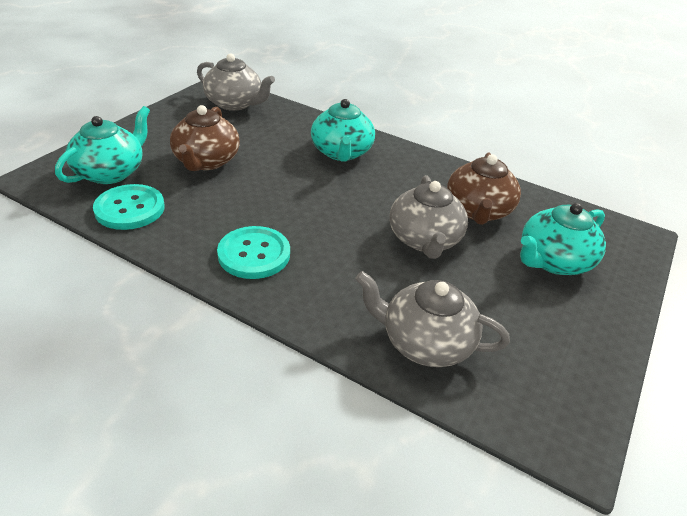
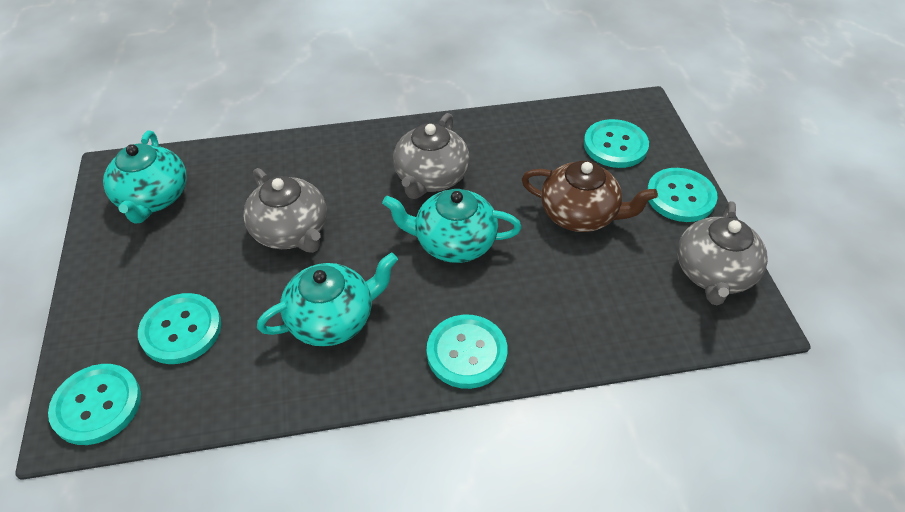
brown teapot: 2 -> 1
turquoise button: 2 -> 5

